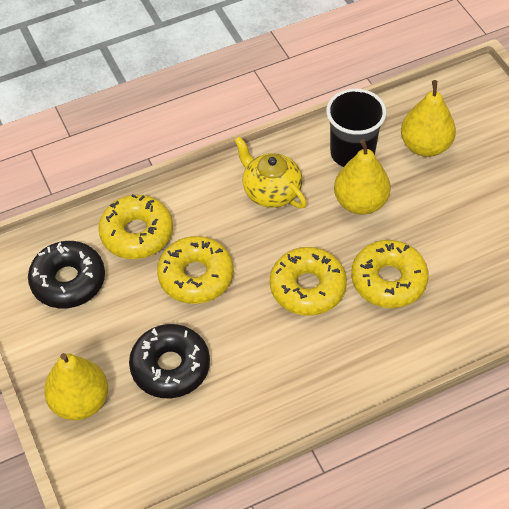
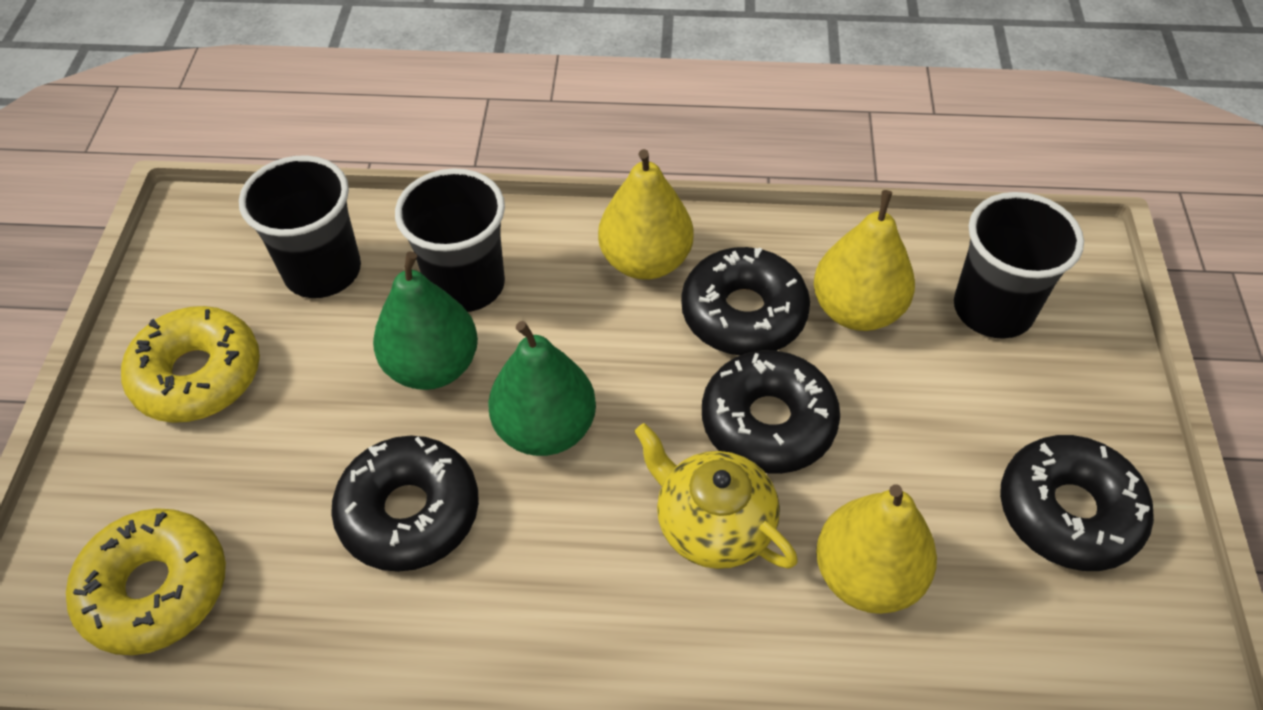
black cup: 1 -> 3
black donut: 2 -> 4
green pear: 0 -> 2
yellow donut: 4 -> 2

